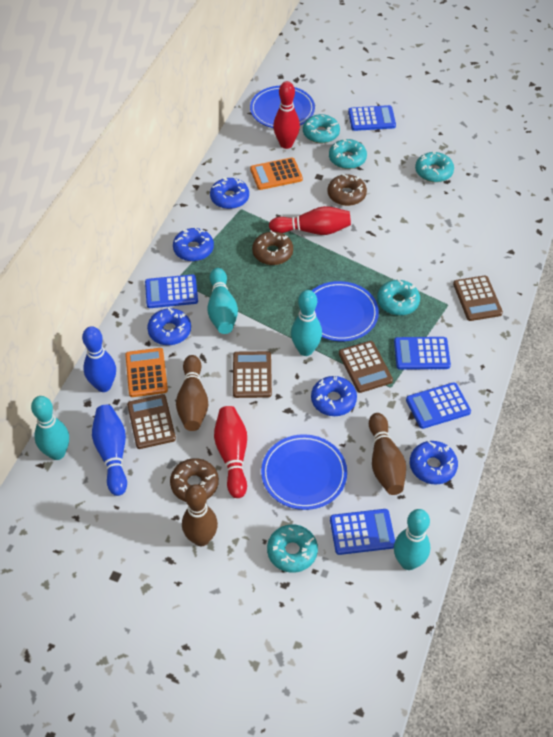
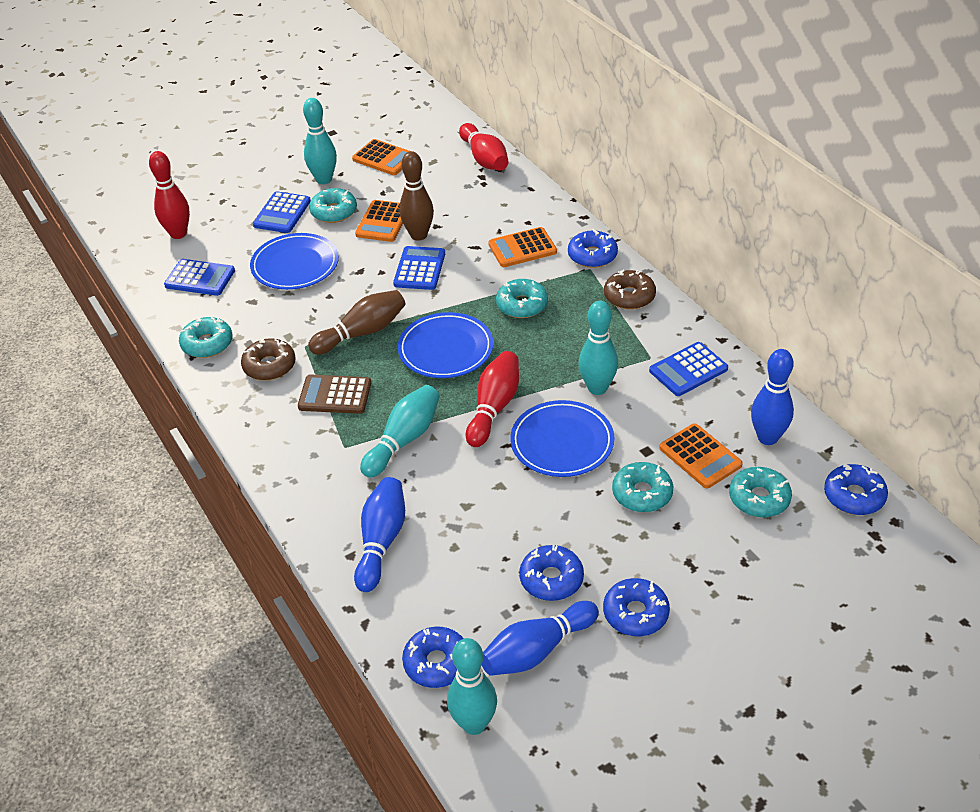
blue bowling pin: 2 -> 3
blue calculator: 5 -> 4
brown bowling pin: 3 -> 2
brown calculator: 4 -> 1
brown donut: 3 -> 2
orange calculator: 2 -> 4

